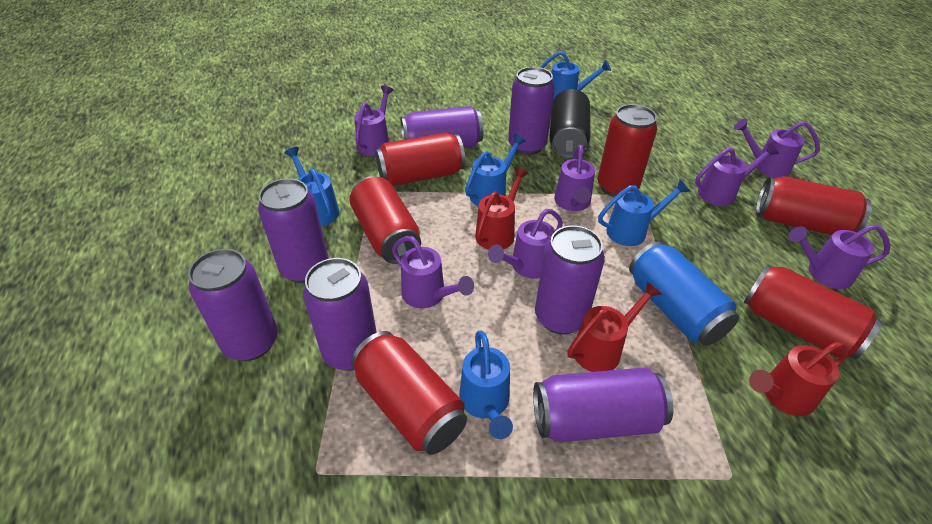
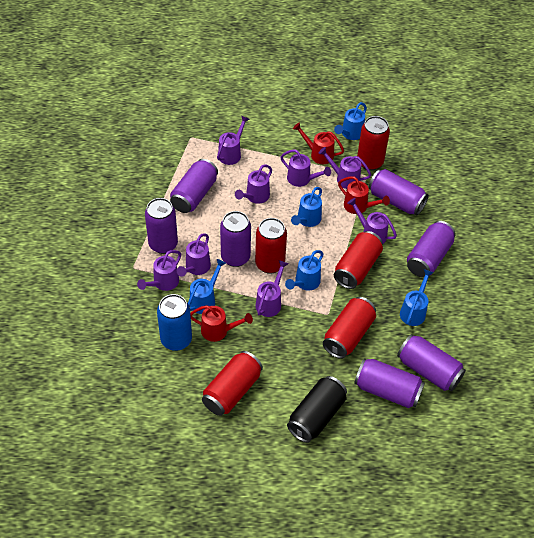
purple watering can: 7 -> 8
red can: 6 -> 5

